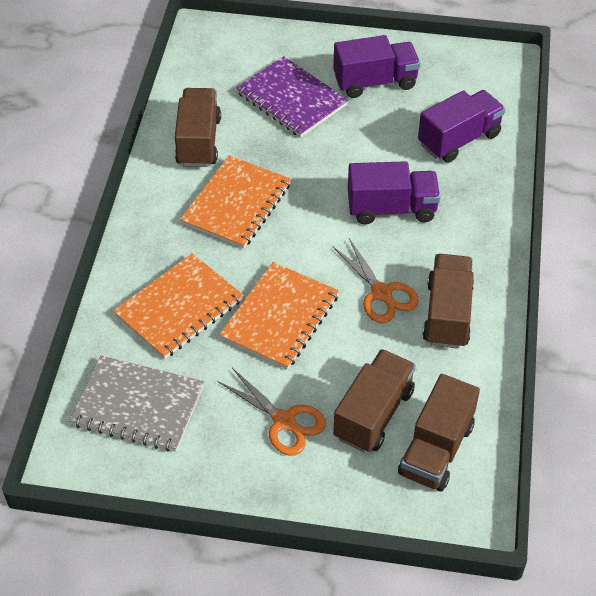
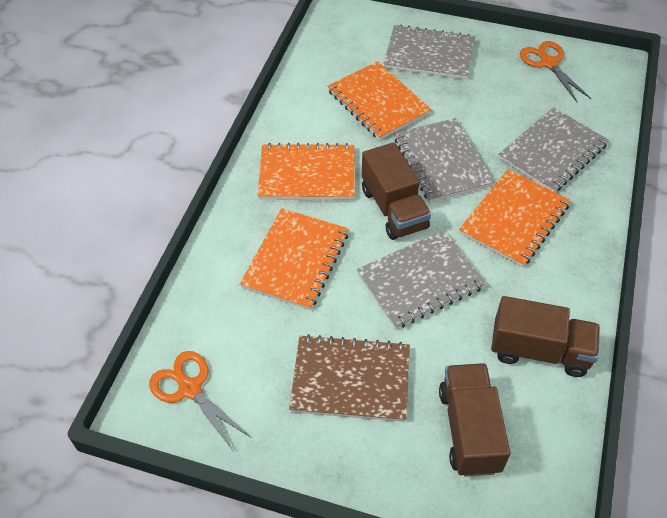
brown notebook: 0 -> 1
brown truck: 4 -> 3
grey notebook: 1 -> 4
orange notebook: 3 -> 4
purple notebook: 1 -> 0
purple truck: 3 -> 0

